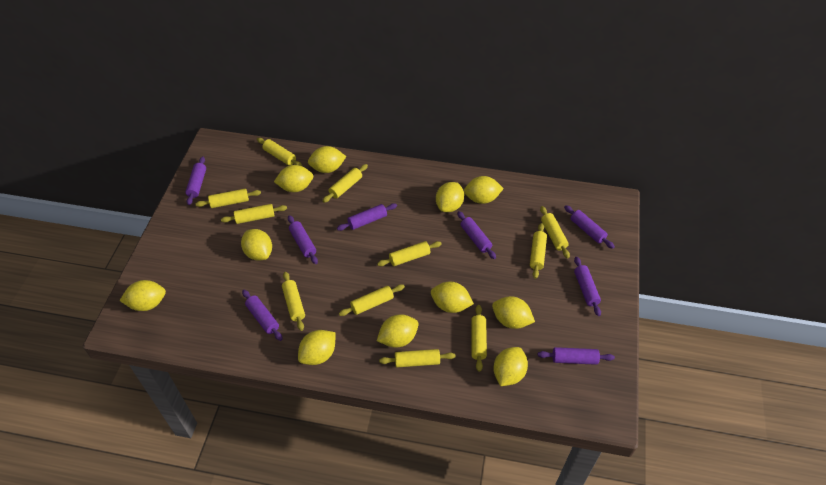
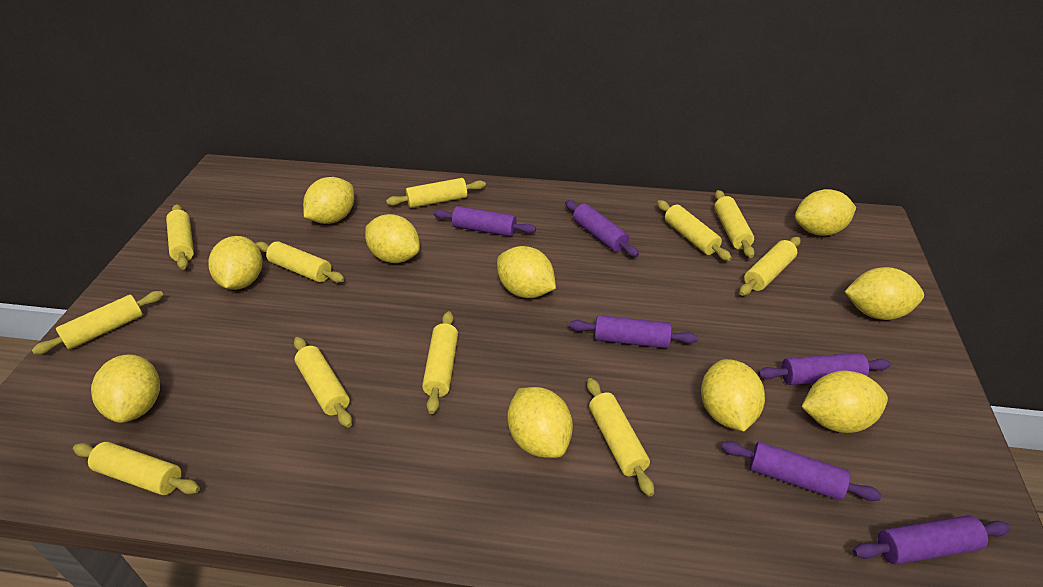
purple rolling pin: 8 -> 6
yellow lemon: 11 -> 10

